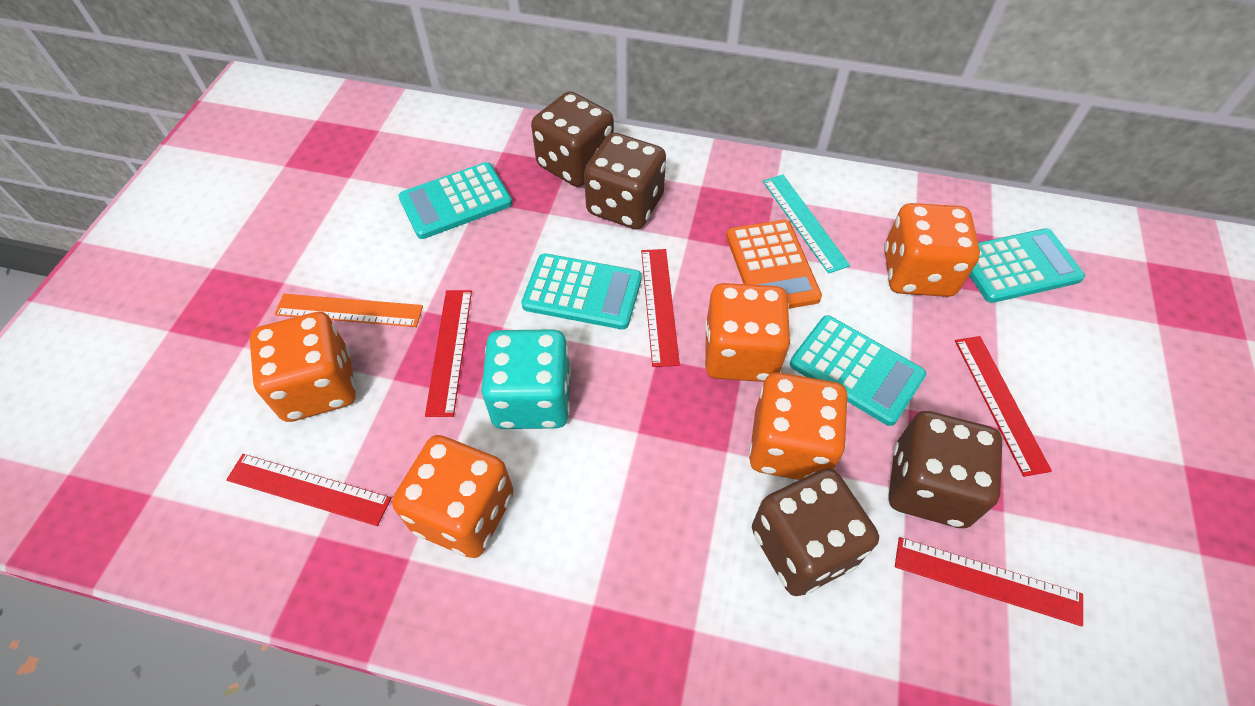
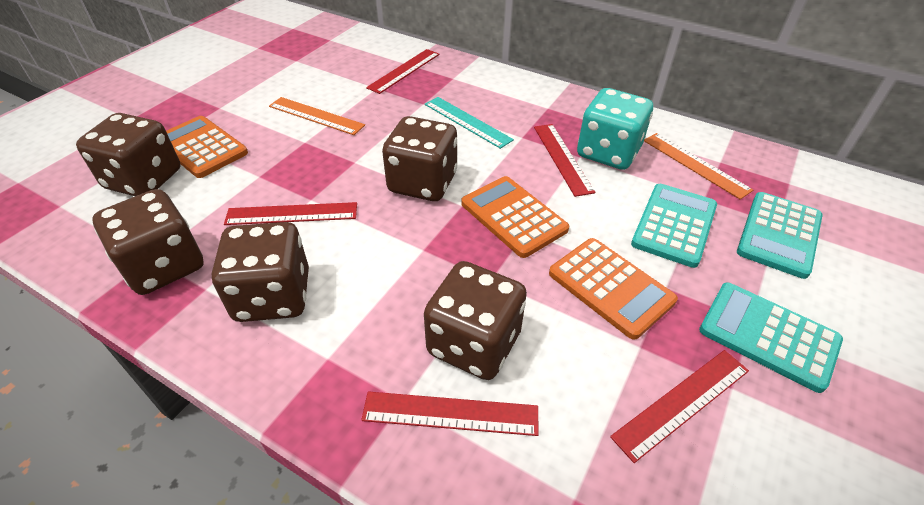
brown dice: 4 -> 5
orange calculator: 1 -> 3
orange dice: 5 -> 0
orange ruler: 1 -> 2
turquoise calculator: 4 -> 3

